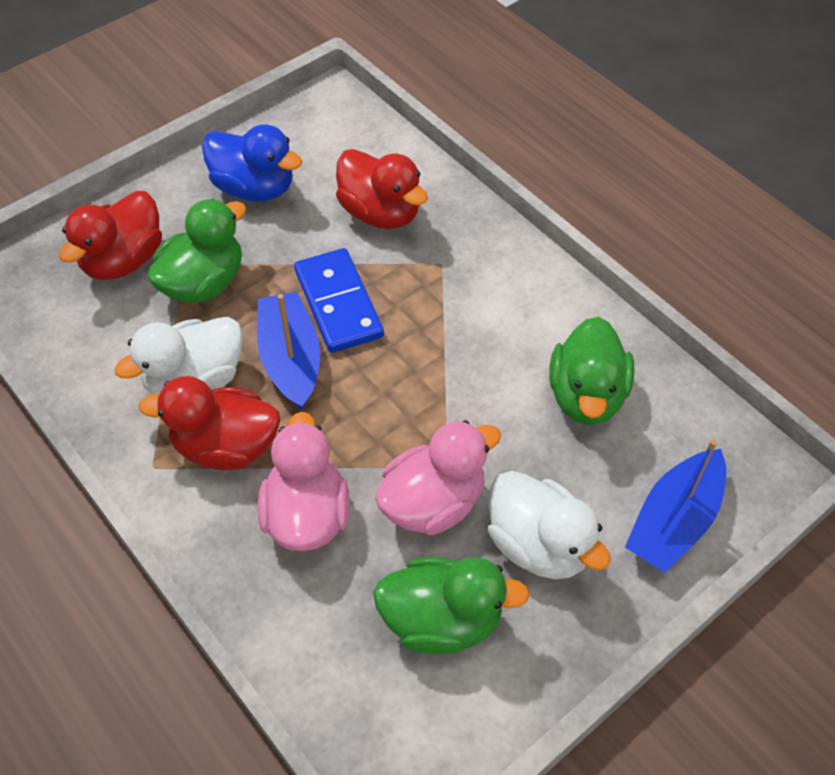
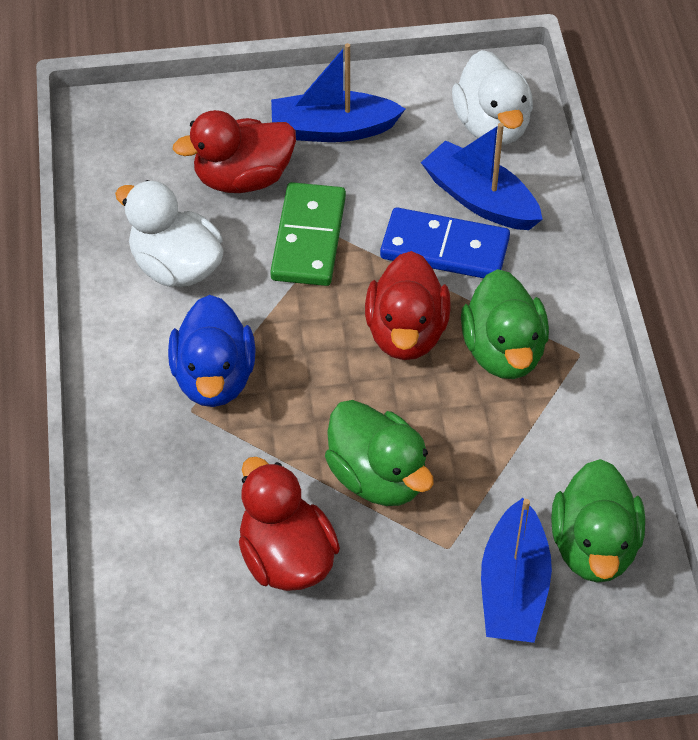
blue boat: 2 -> 3
green domino: 0 -> 1
pink duck: 2 -> 0

